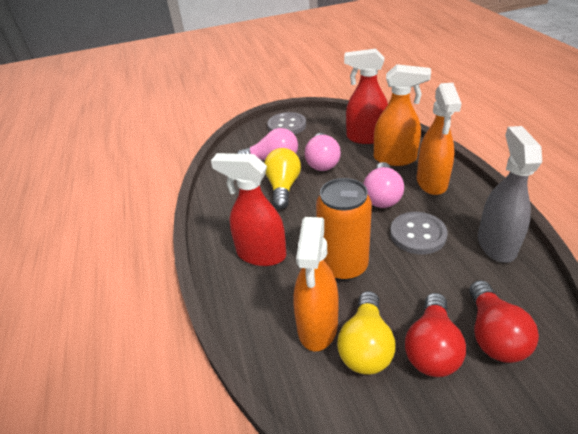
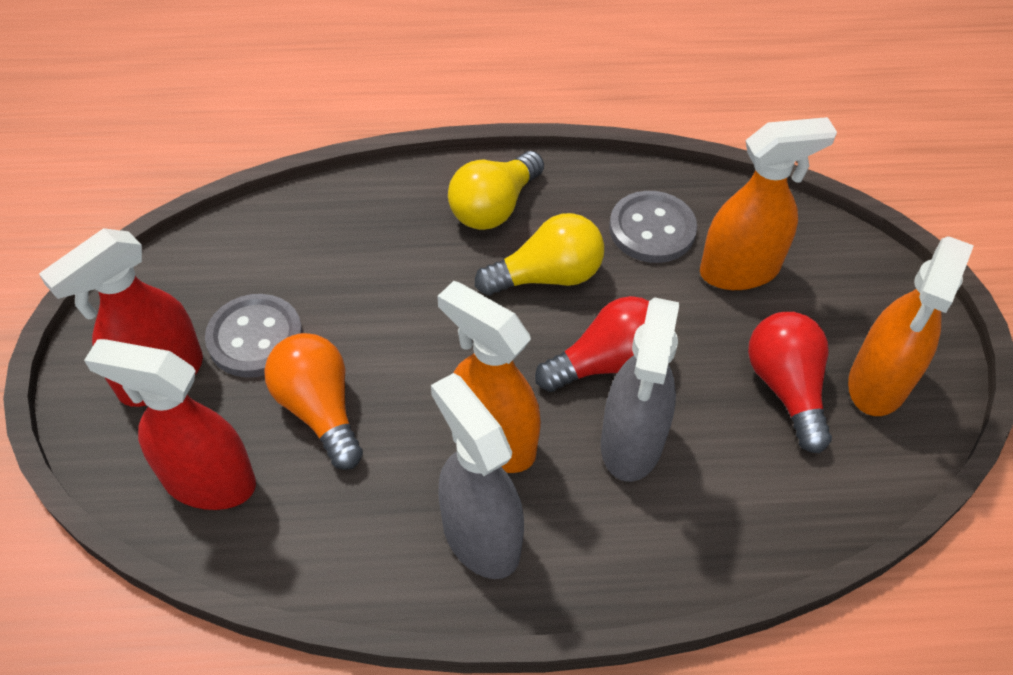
grey spray bottle: 1 -> 2
orange can: 1 -> 0
orange light bulb: 0 -> 1
pink light bulb: 3 -> 0

